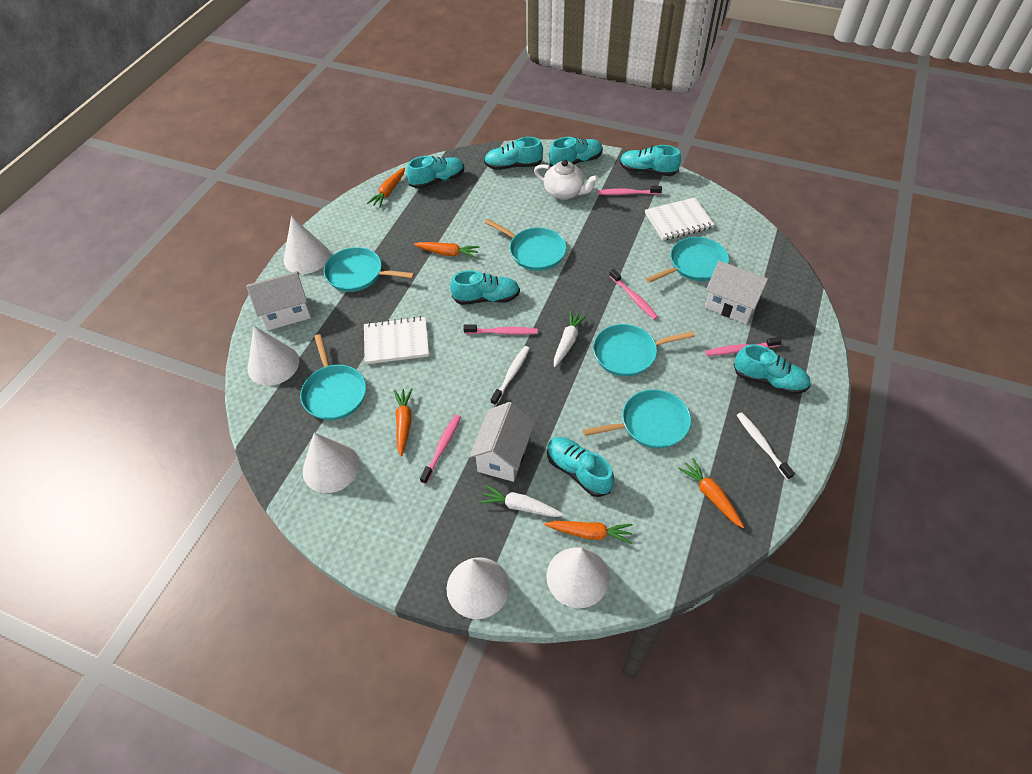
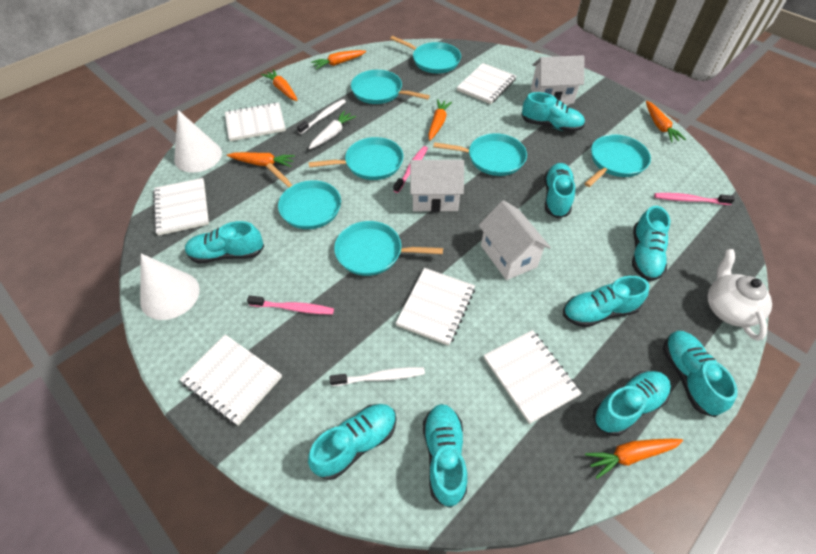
orange carrot: 5 -> 6
pink toothbrush: 5 -> 3
turquoise pan: 6 -> 7
turquoise shoe: 7 -> 9
white carrot: 2 -> 1
white cone: 5 -> 2
white notebook: 2 -> 6

